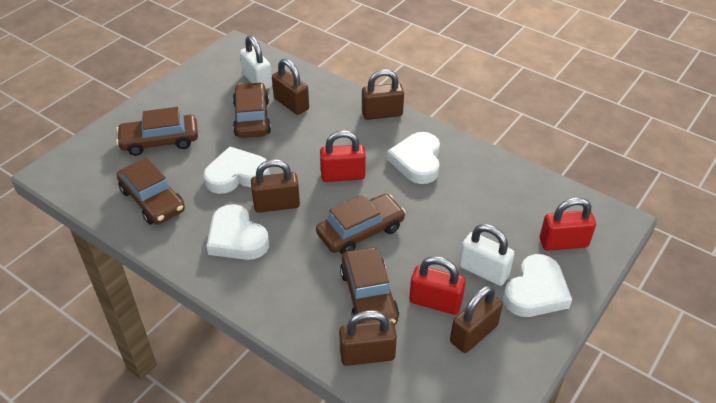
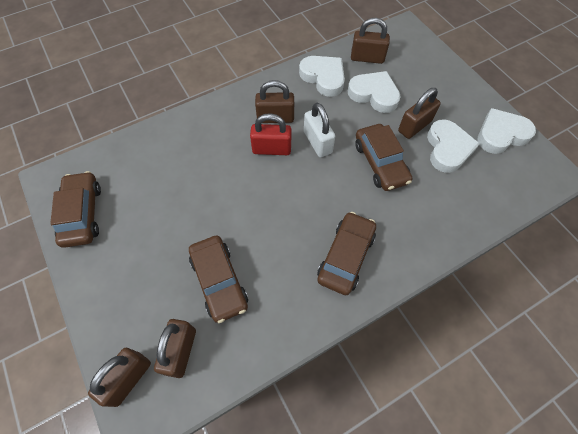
brown car: 5 -> 4
red padlock: 3 -> 1
white padlock: 2 -> 1

